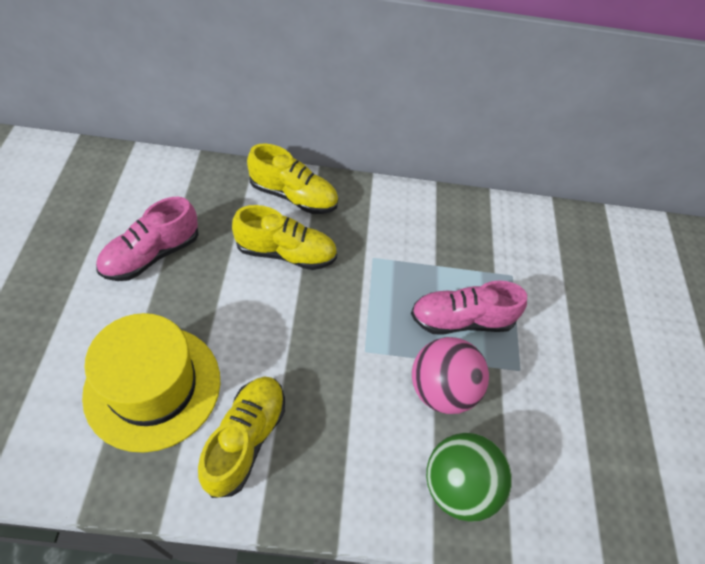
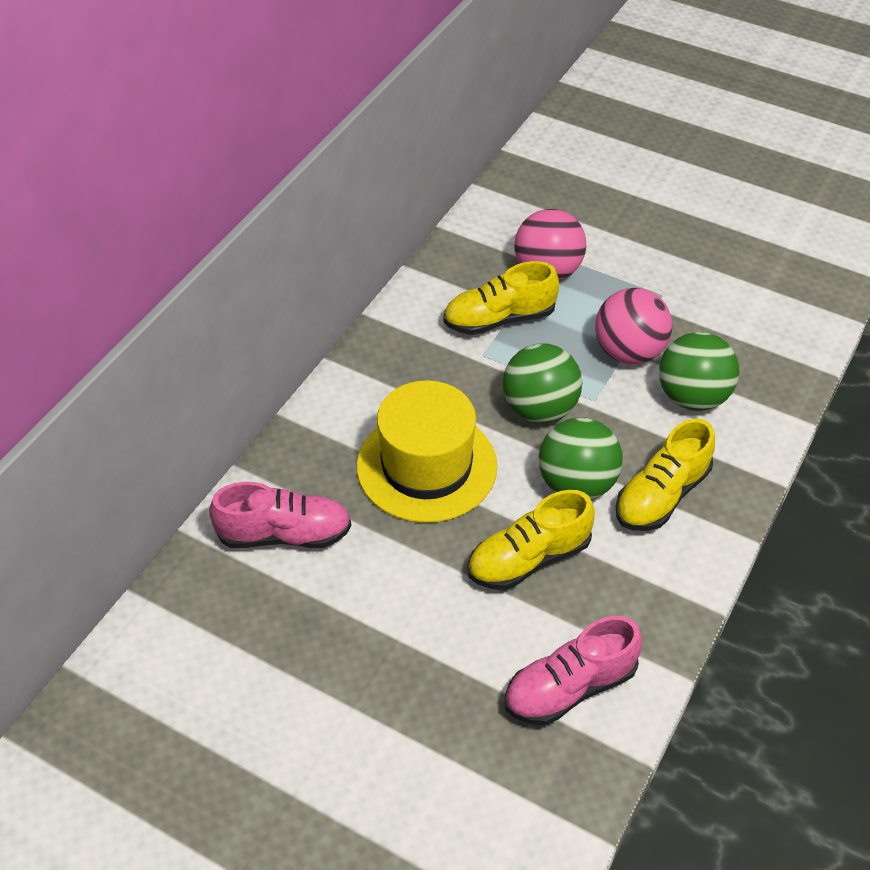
green ball: 1 -> 3
pink ball: 1 -> 2

